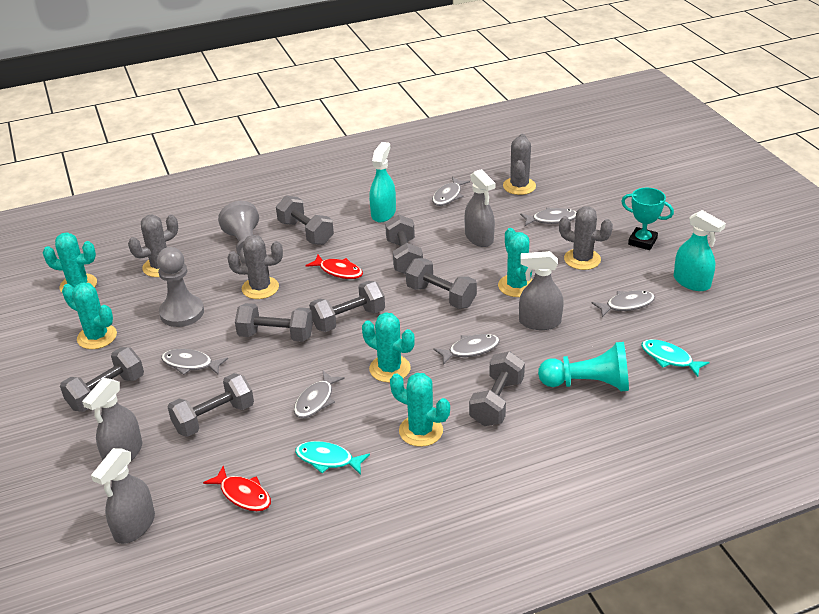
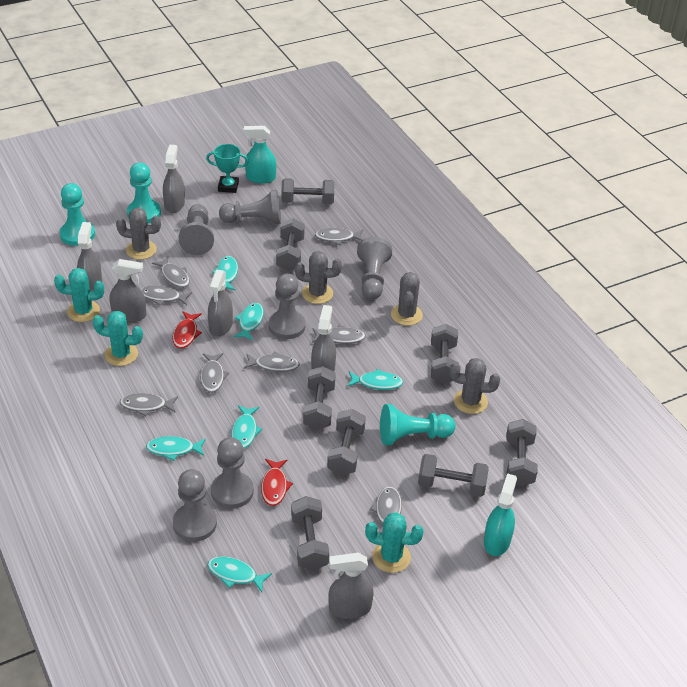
grey fish: 6 -> 8
grey pawn: 2 -> 6
grey spray bottle: 4 -> 6
turquoise cactus: 5 -> 3
turquoise fish: 2 -> 6
turquoise pawn: 1 -> 3

